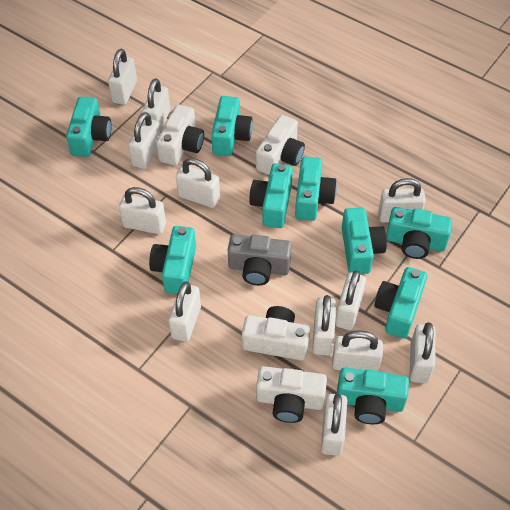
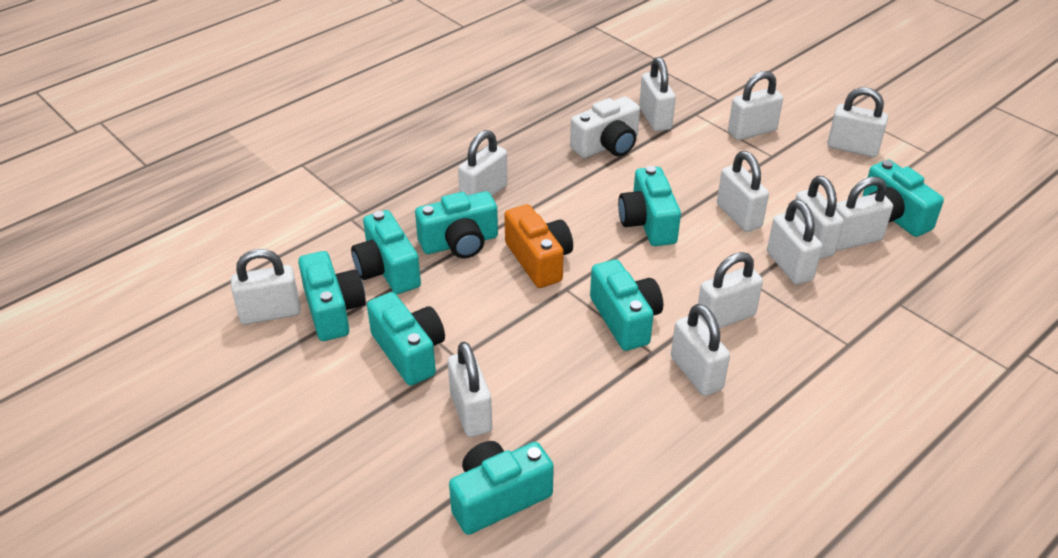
grey camera: 1 -> 0
orange camera: 0 -> 1
turquoise camera: 9 -> 8
white camera: 4 -> 1

